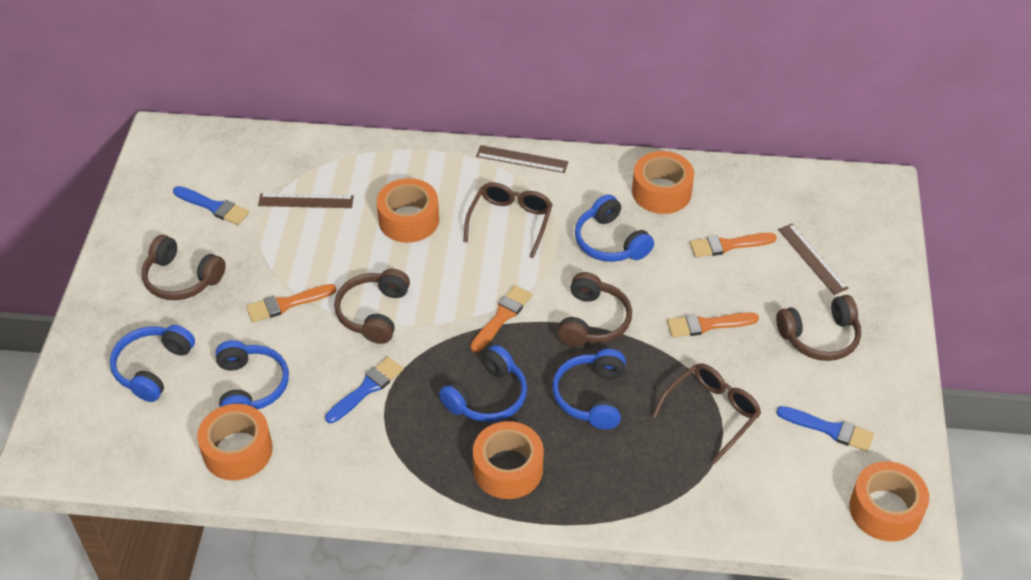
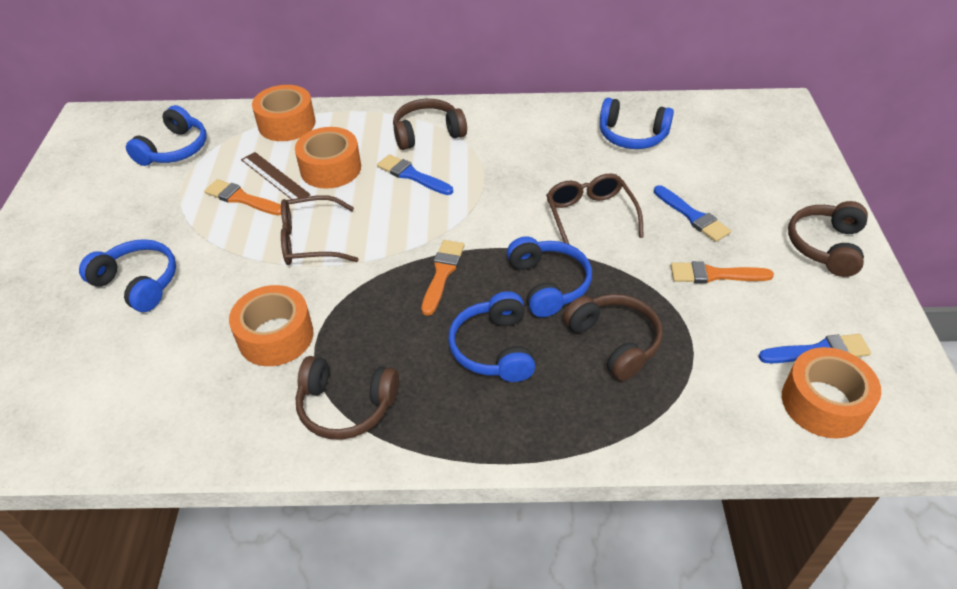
brown ruler: 3 -> 1
orange brush: 4 -> 3
orange tape: 5 -> 4

